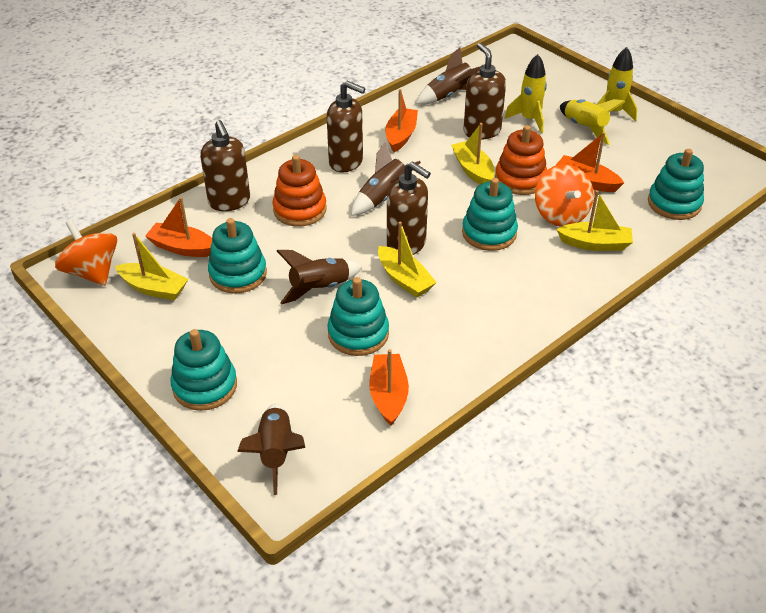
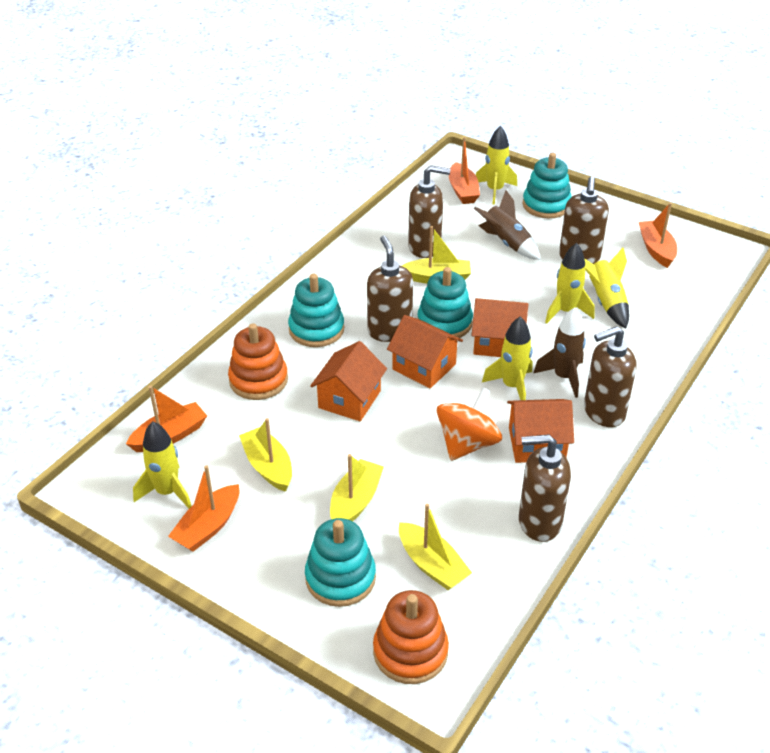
brown rocket: 4 -> 2
brown soap dispenser: 4 -> 5
orange house: 0 -> 4
orange spinning top: 2 -> 1
turquoise stacking toy: 5 -> 4
yellow rocket: 3 -> 5

